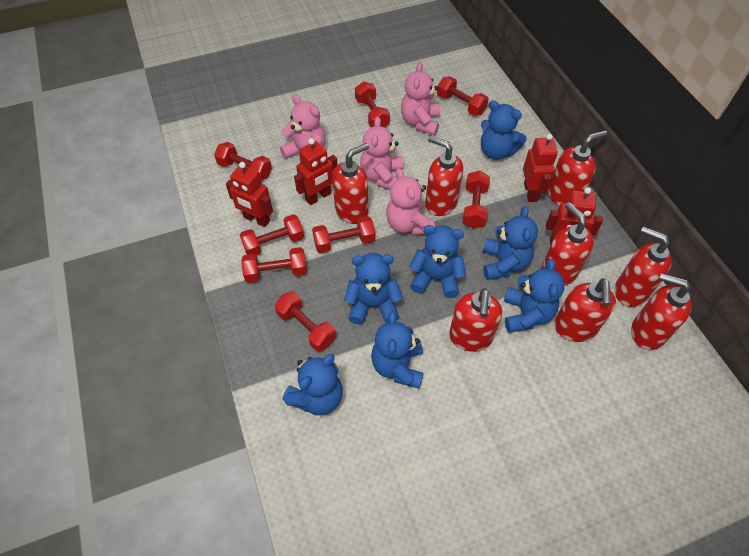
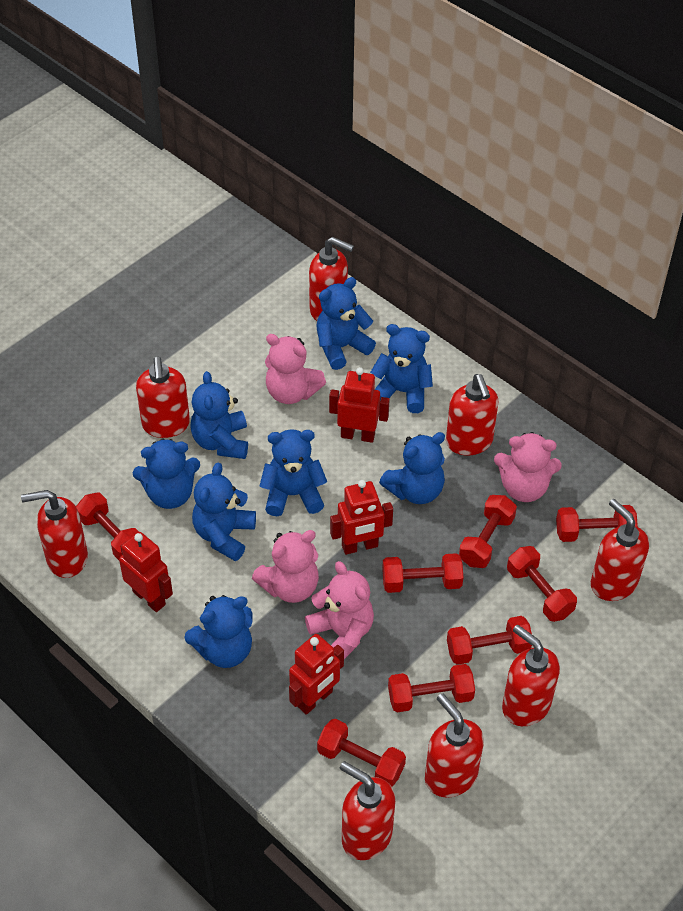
blue teddy bear: 7 -> 8

